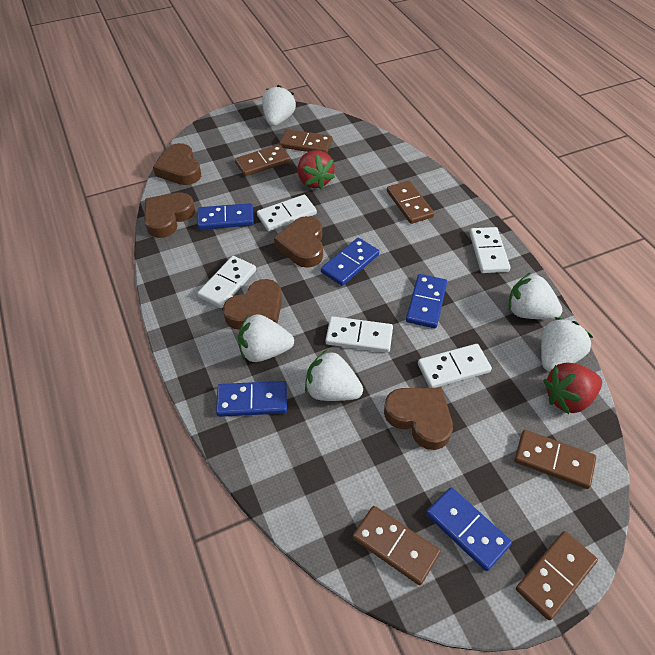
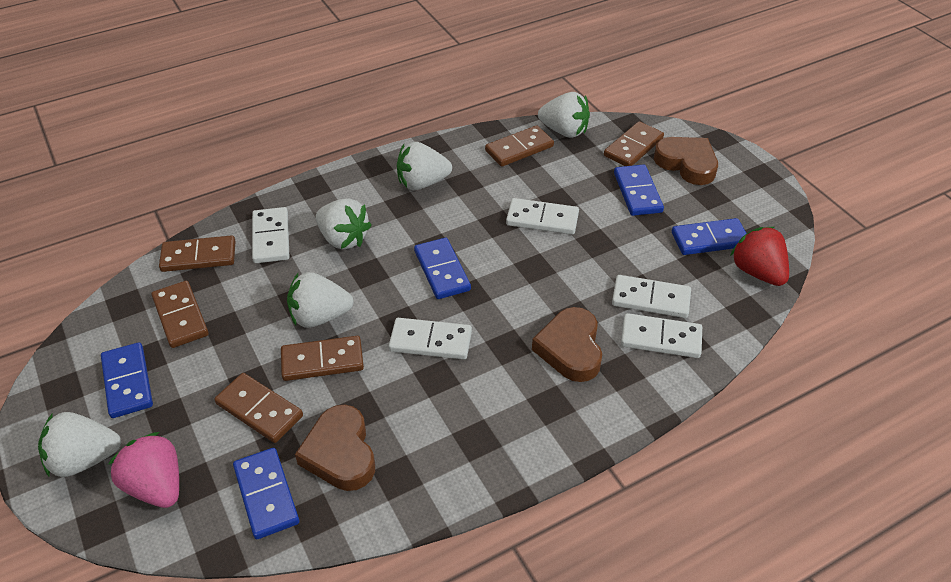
brown heart: 5 -> 3
pink strawberry: 0 -> 1
red strawberry: 2 -> 1

